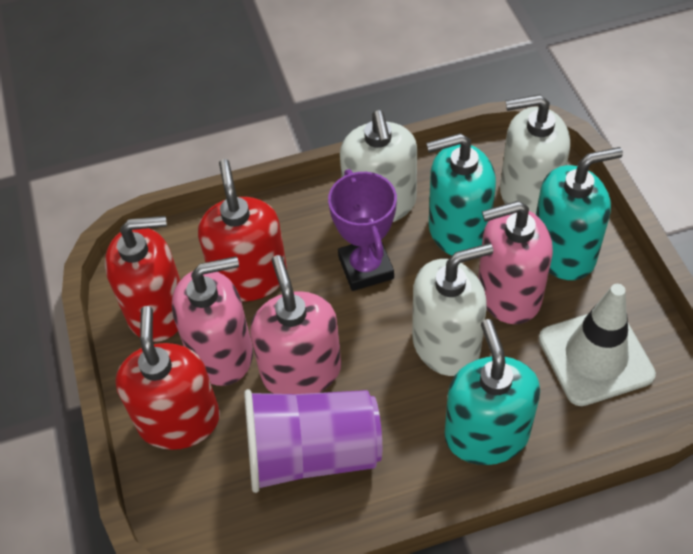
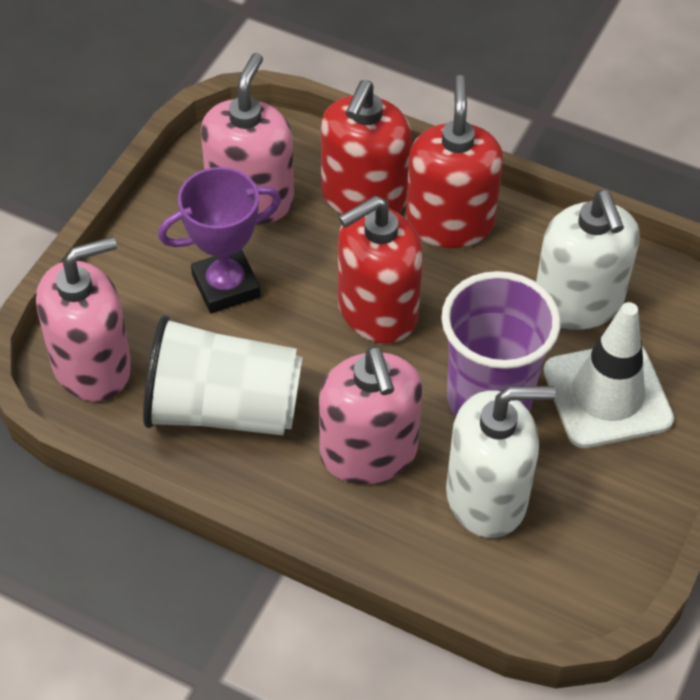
turquoise soap dispenser: 3 -> 0
white cup: 0 -> 1
white soap dispenser: 3 -> 2

